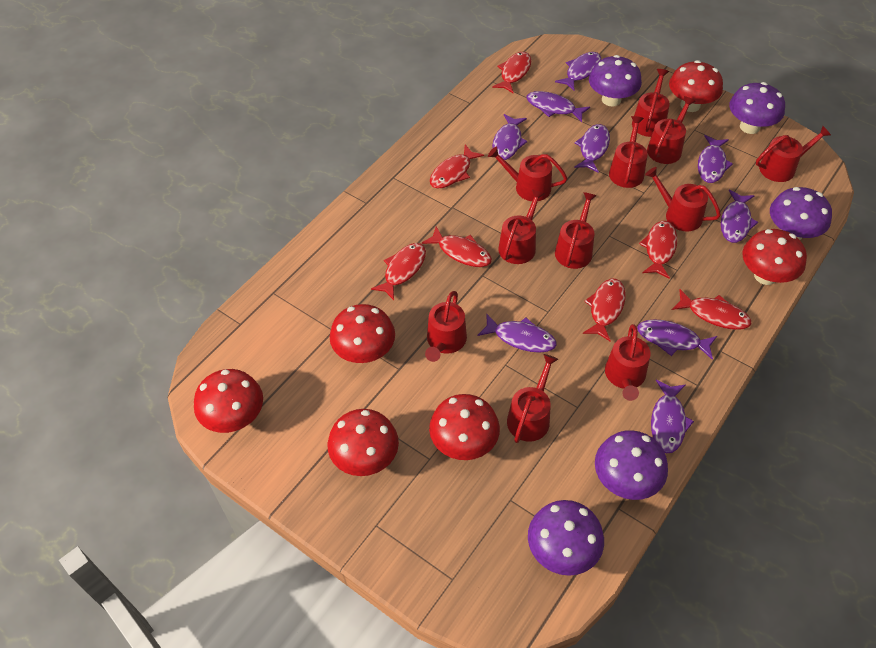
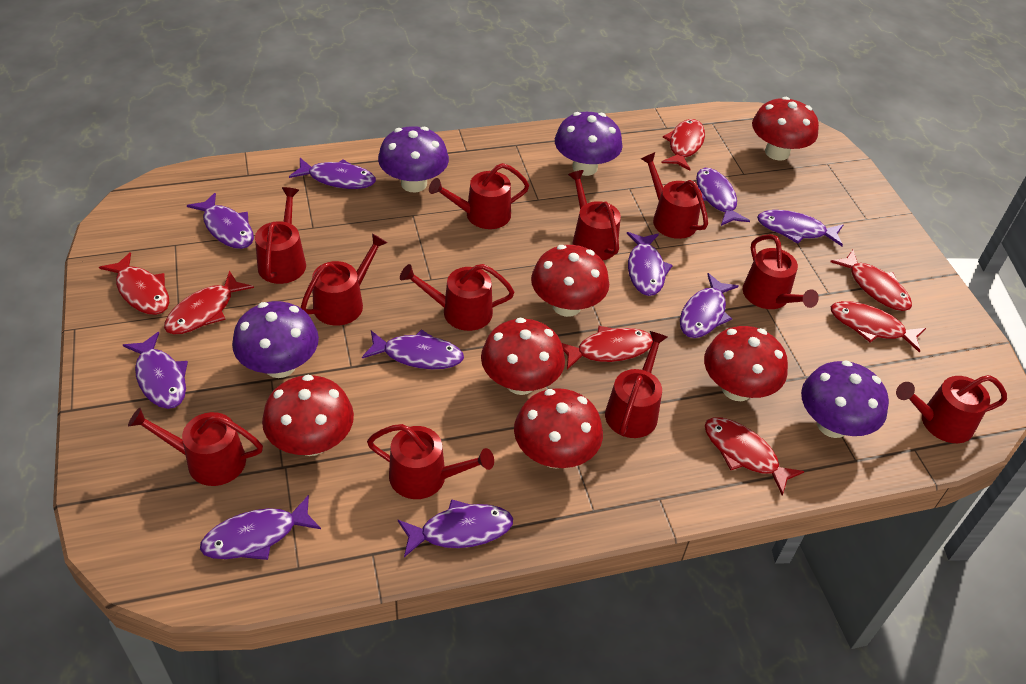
purple fish: 9 -> 10
purple mushroom: 5 -> 4

